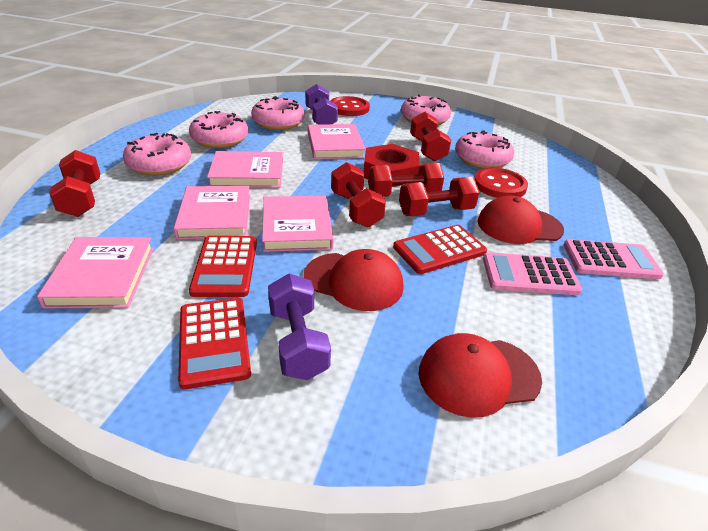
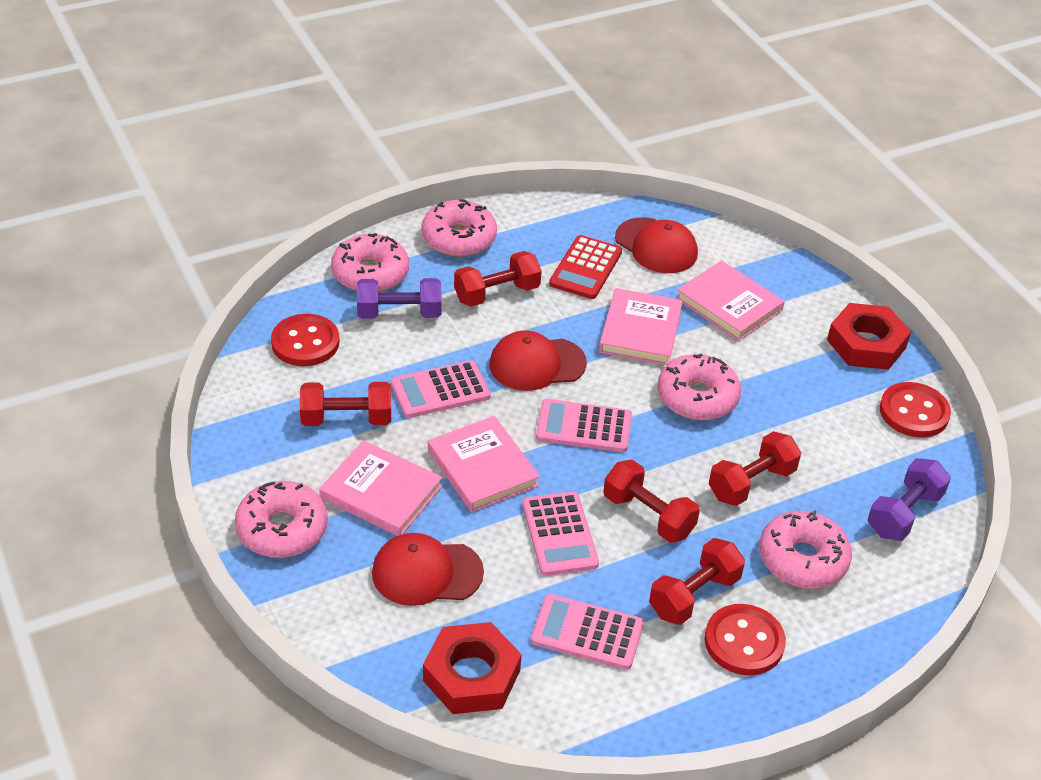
pink book: 5 -> 4
pink calculator: 2 -> 4
red button: 2 -> 3
red calculator: 3 -> 1
red nut: 1 -> 2

